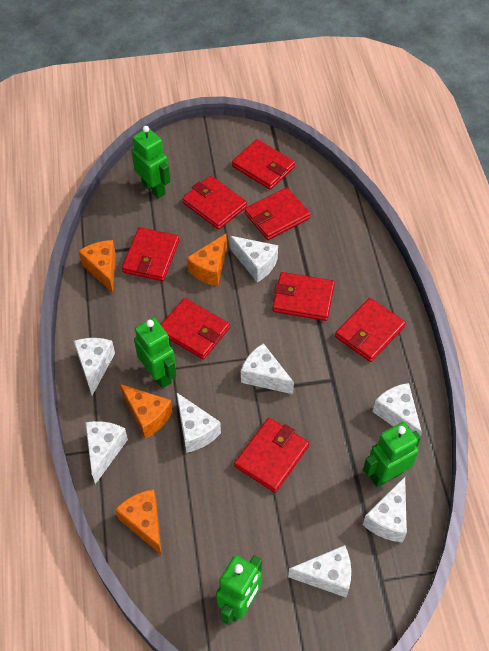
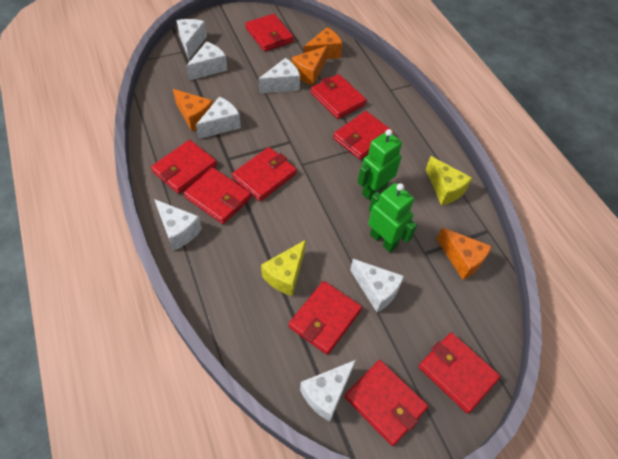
green robot: 4 -> 2
red wallet: 8 -> 9
white cheese: 8 -> 7
yellow cheese: 0 -> 2

